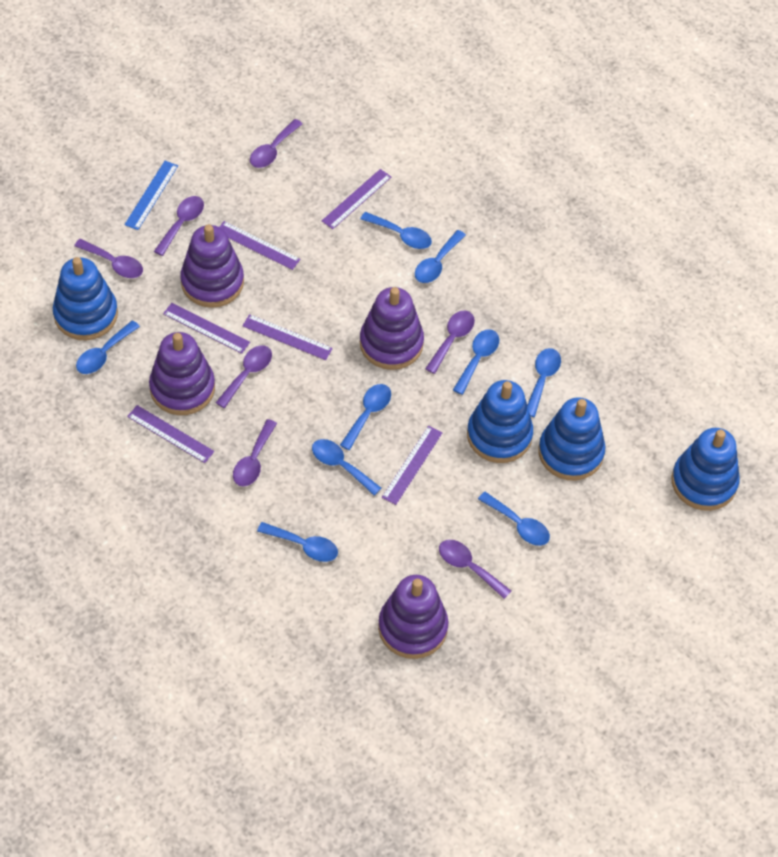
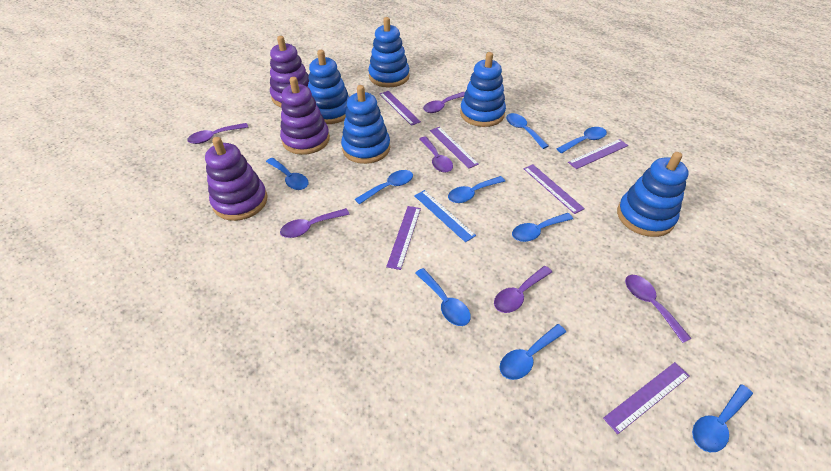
blue stacking toy: 4 -> 5
purple spoon: 7 -> 6
purple stacking toy: 4 -> 3

